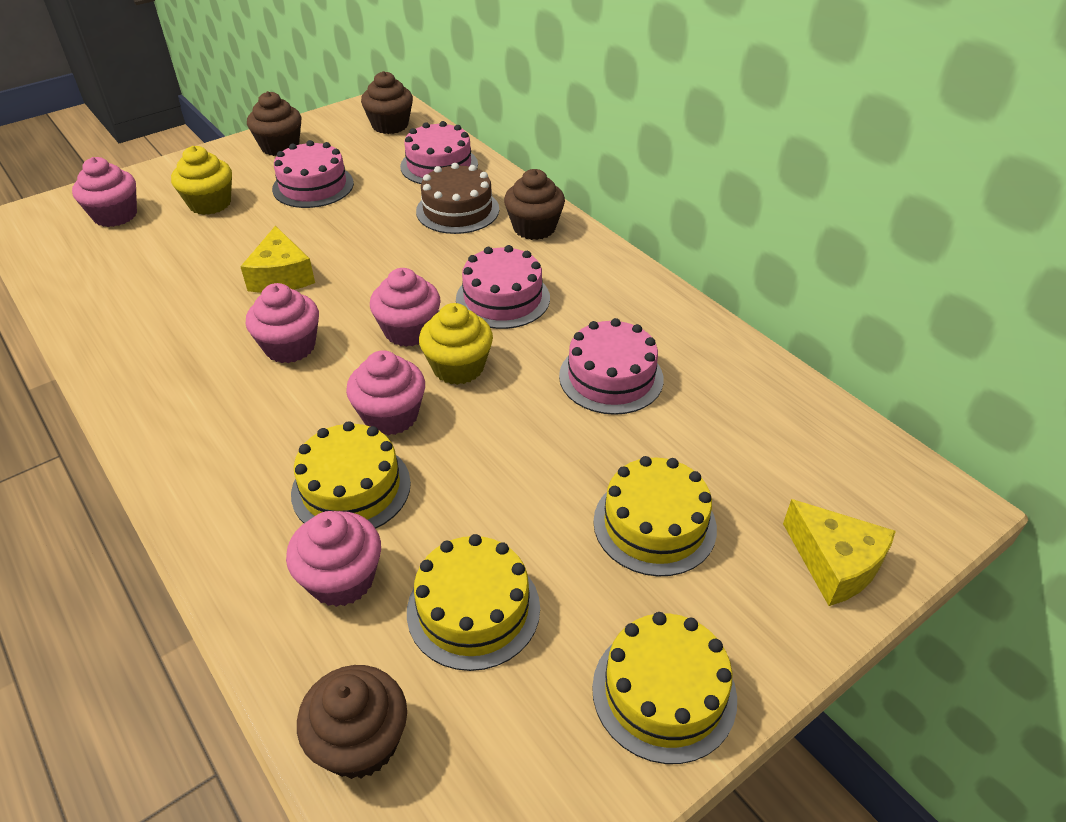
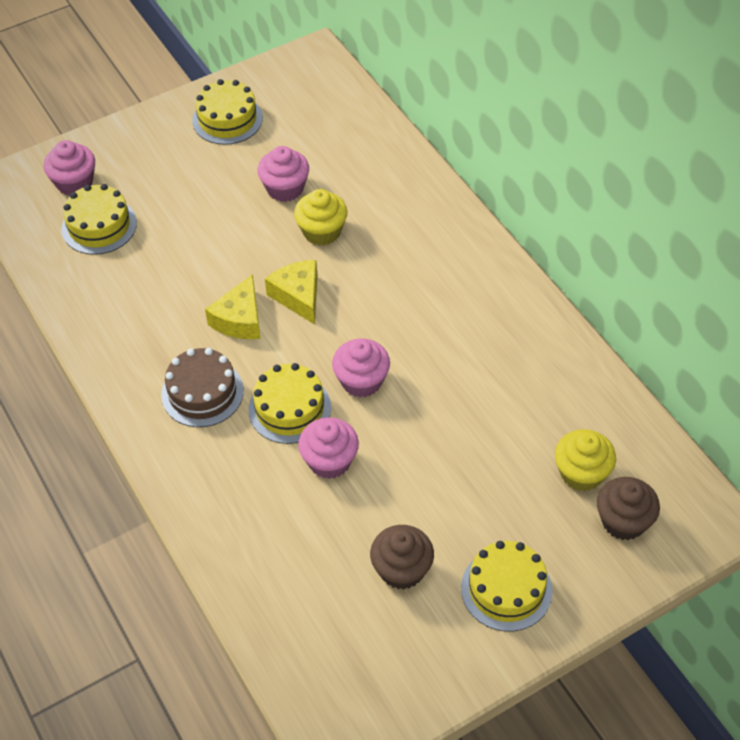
brown cupcake: 4 -> 2
pink cake: 4 -> 0
pink cupcake: 5 -> 4

